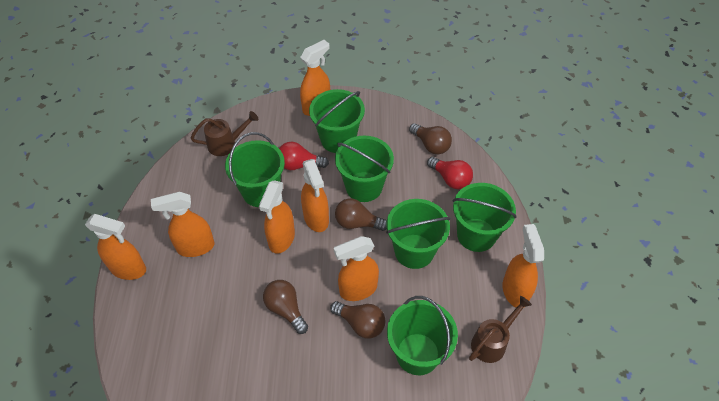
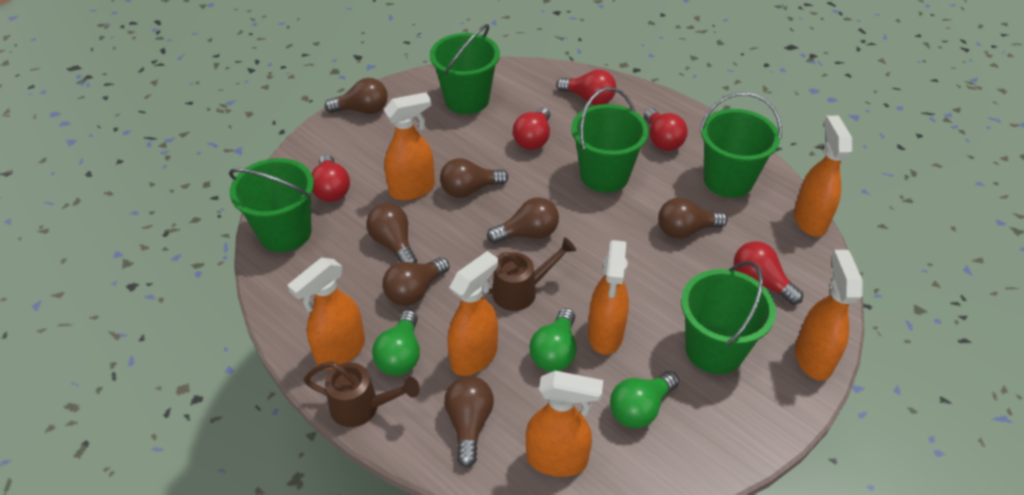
brown light bulb: 4 -> 7
green bucket: 6 -> 5
green light bulb: 0 -> 3
red light bulb: 2 -> 5

